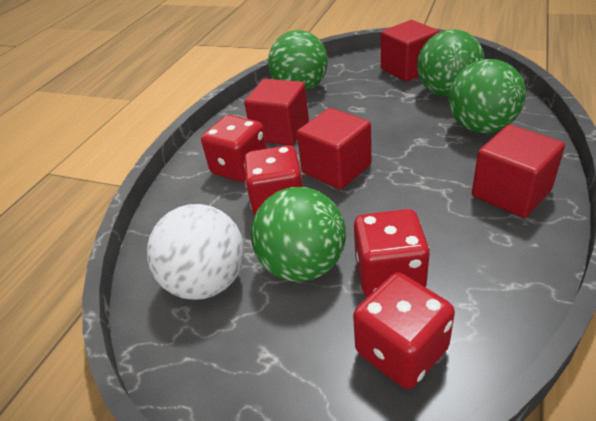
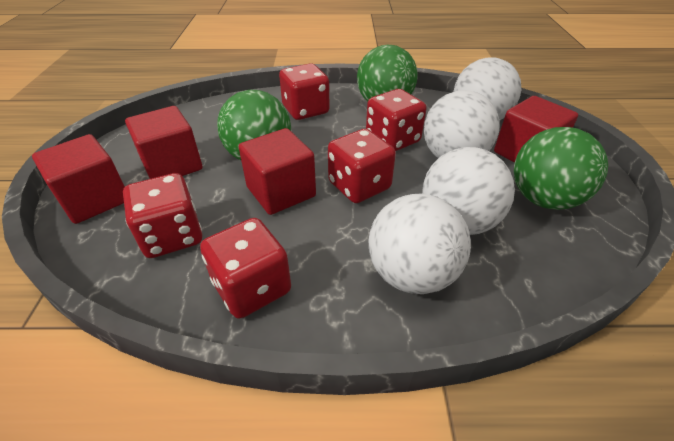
green ball: 4 -> 3
red dice: 4 -> 5
white ball: 1 -> 4

